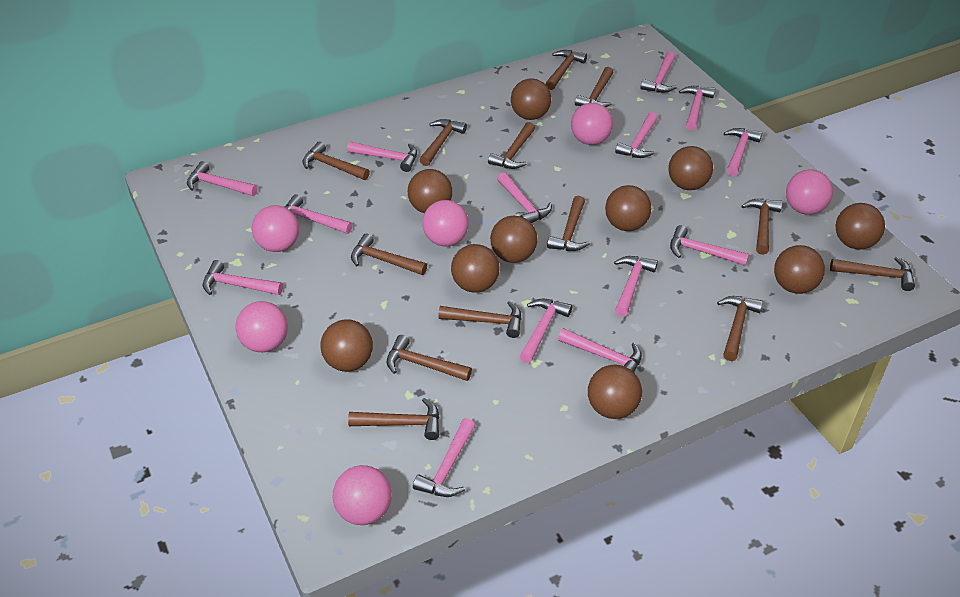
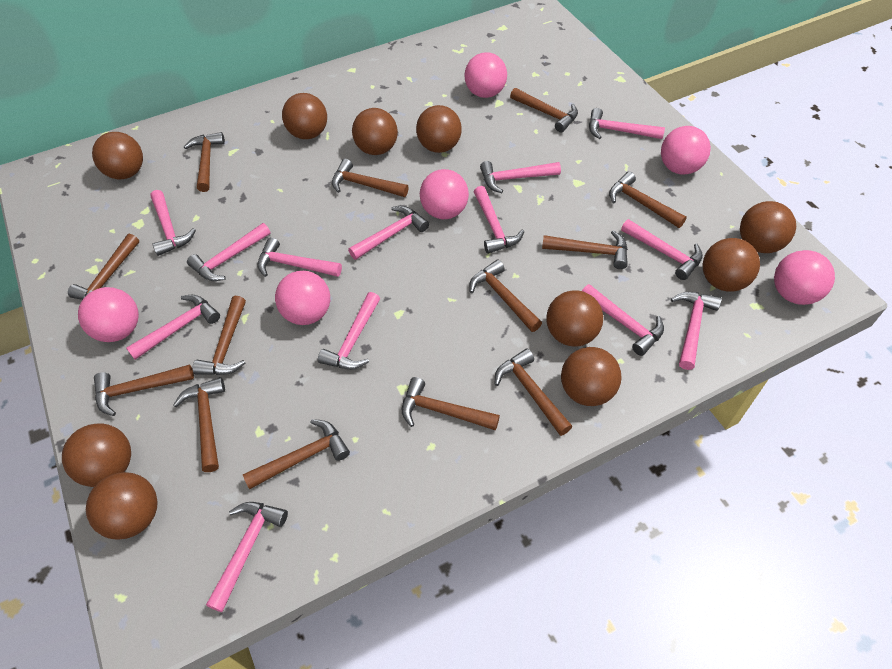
pink hammer: 14 -> 13

